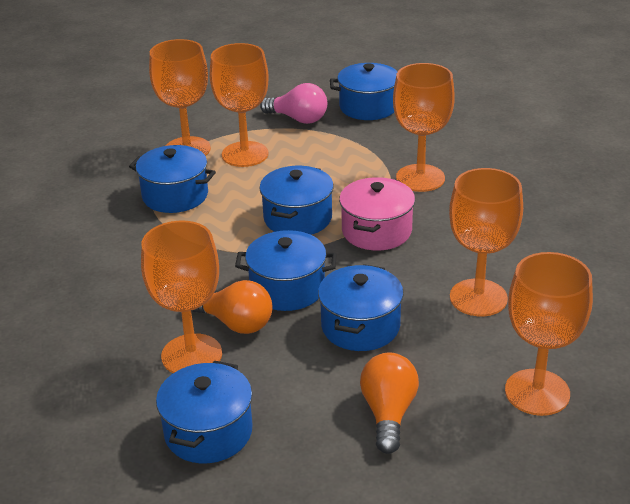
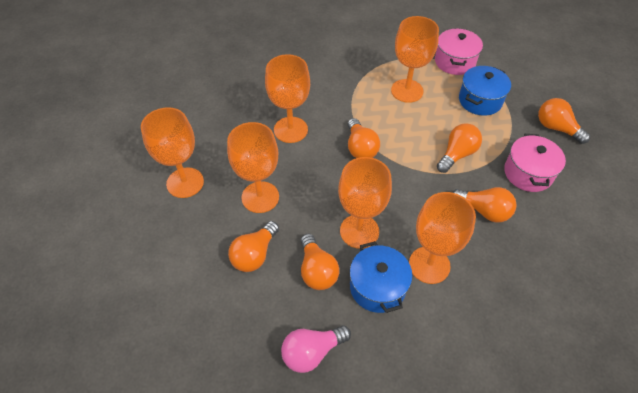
blue pot: 6 -> 2
orange light bulb: 2 -> 6
pink pot: 1 -> 2

